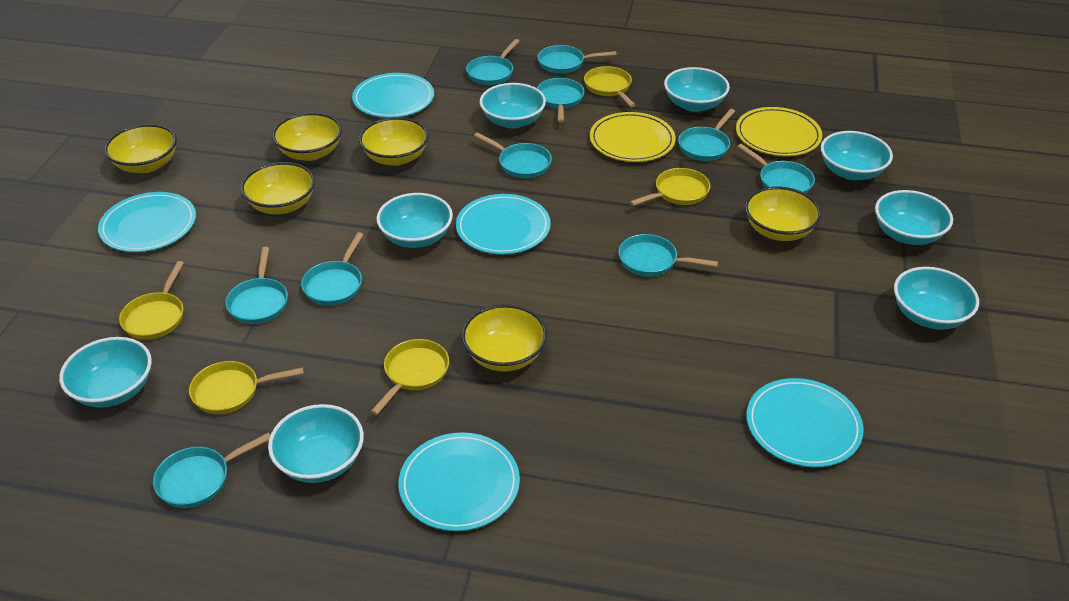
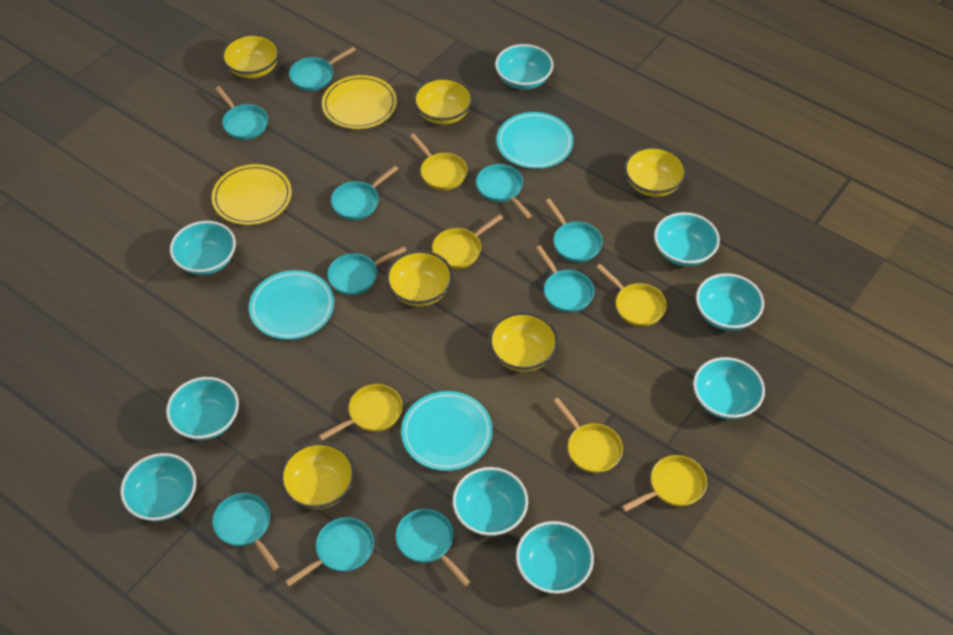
turquoise bowl: 8 -> 9
turquoise plate: 5 -> 3
yellow pan: 5 -> 6

